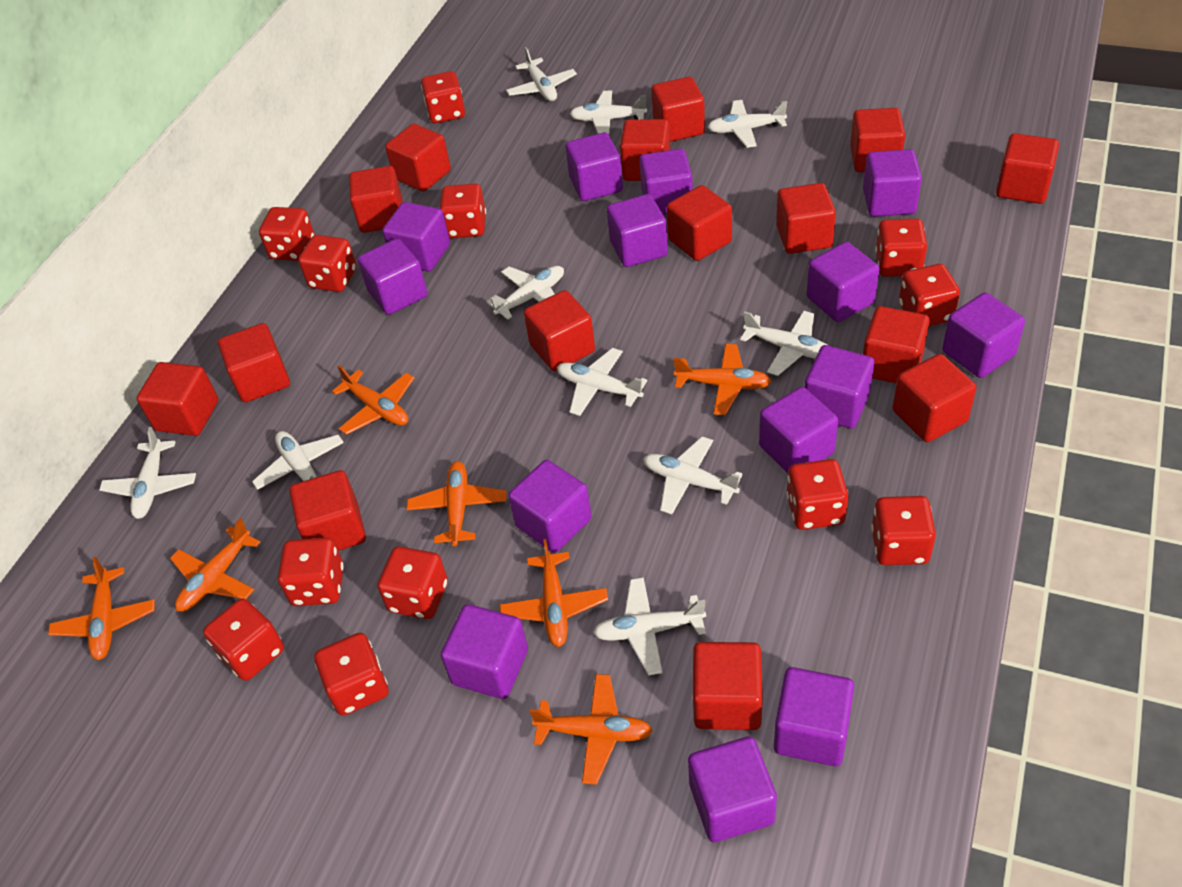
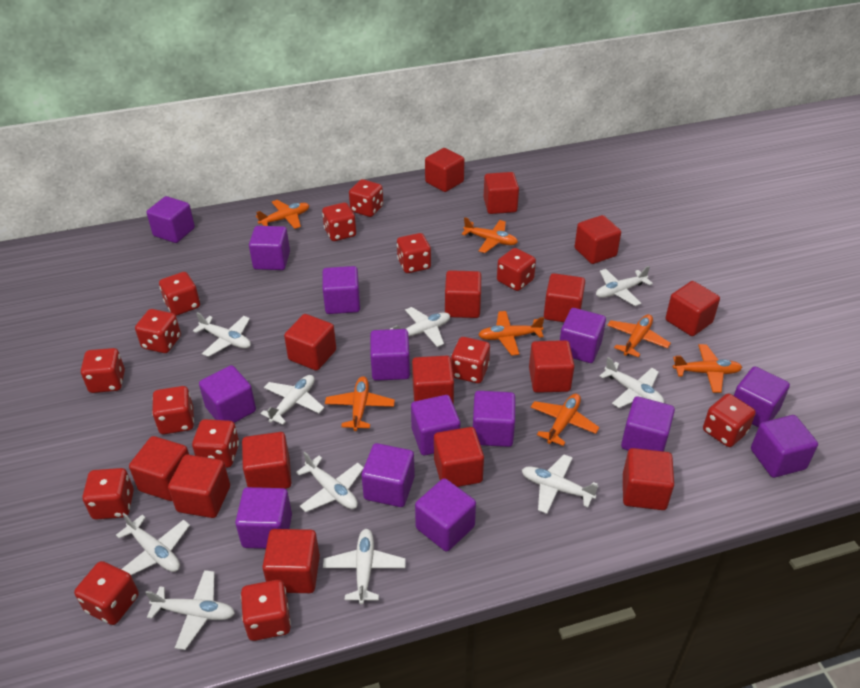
red dice: 12 -> 14

